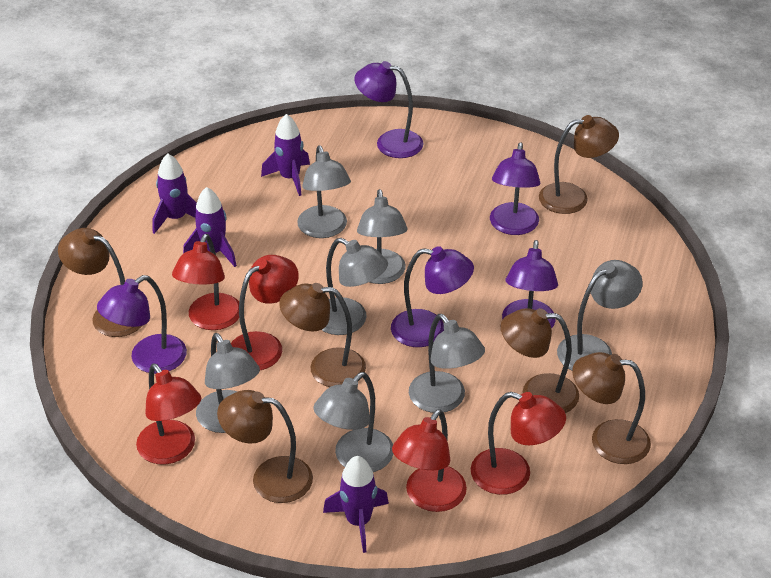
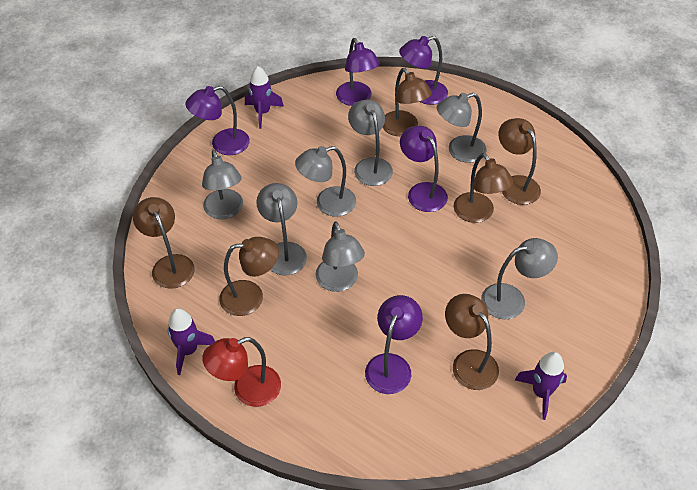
purple rocket: 4 -> 3
red lamp: 5 -> 1

